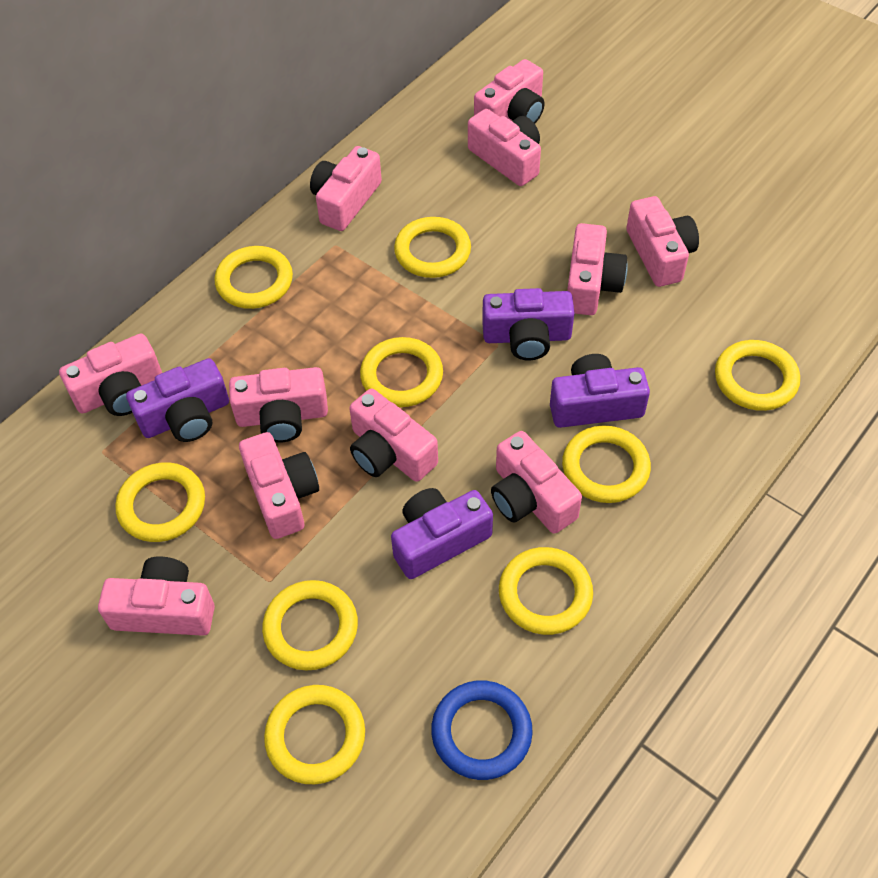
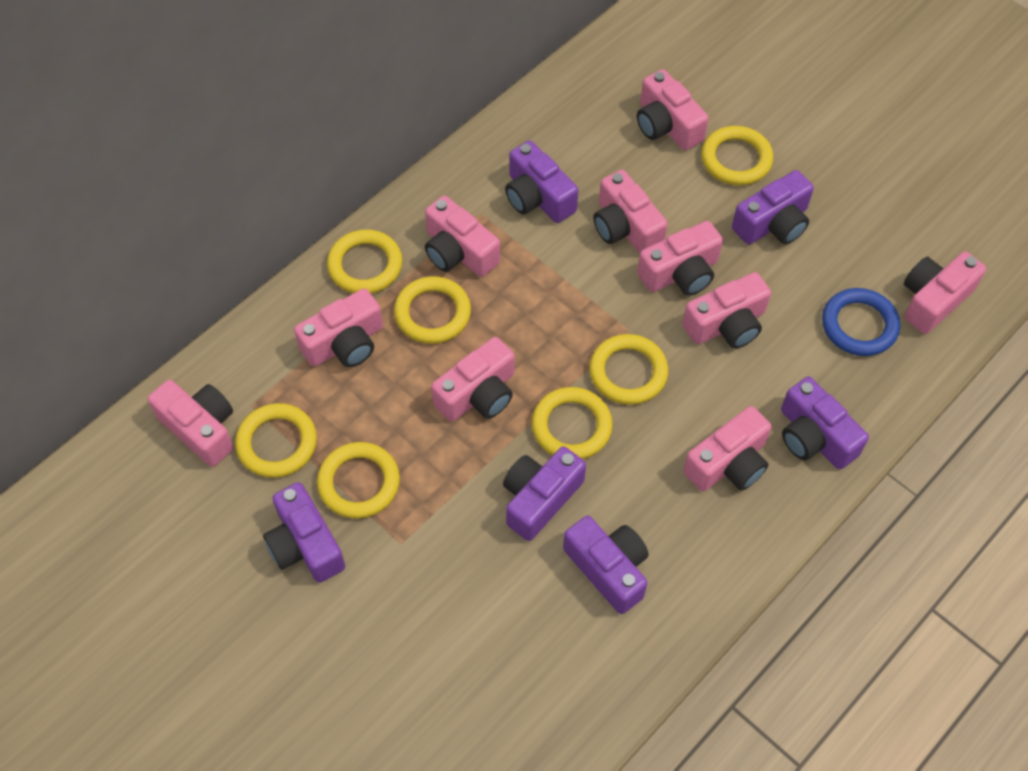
pink camera: 11 -> 10
purple camera: 4 -> 6
yellow ring: 9 -> 7

